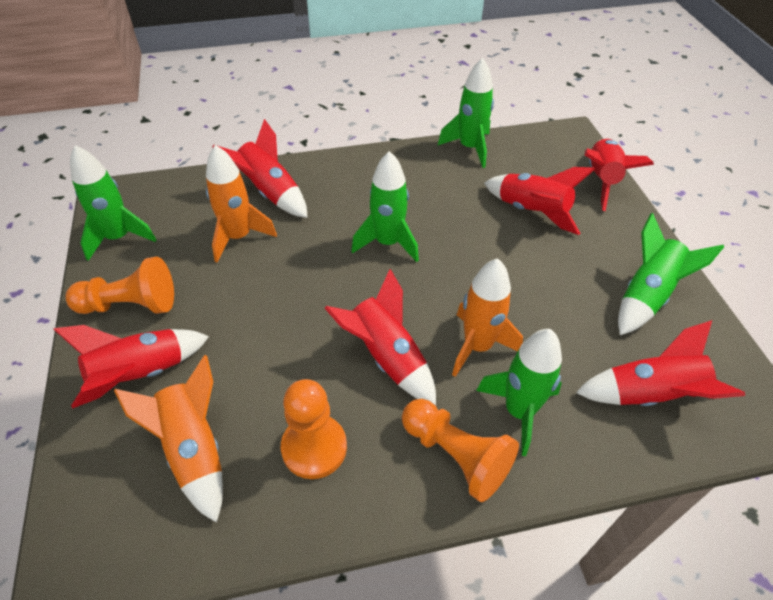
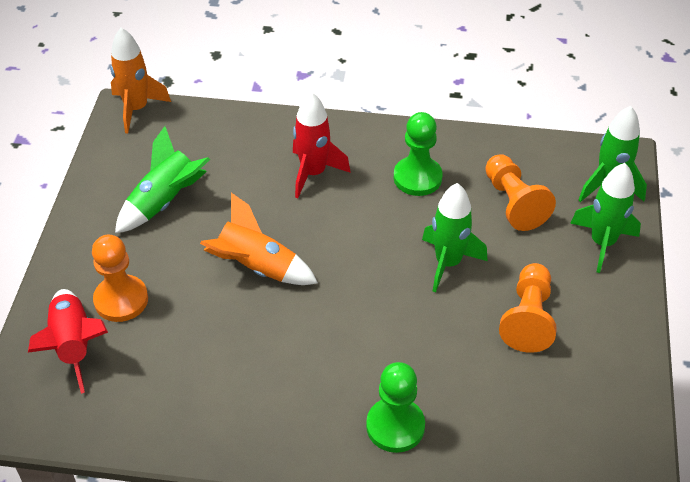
green pawn: 0 -> 2
green rocket: 5 -> 4
orange rocket: 3 -> 2
red rocket: 6 -> 2

